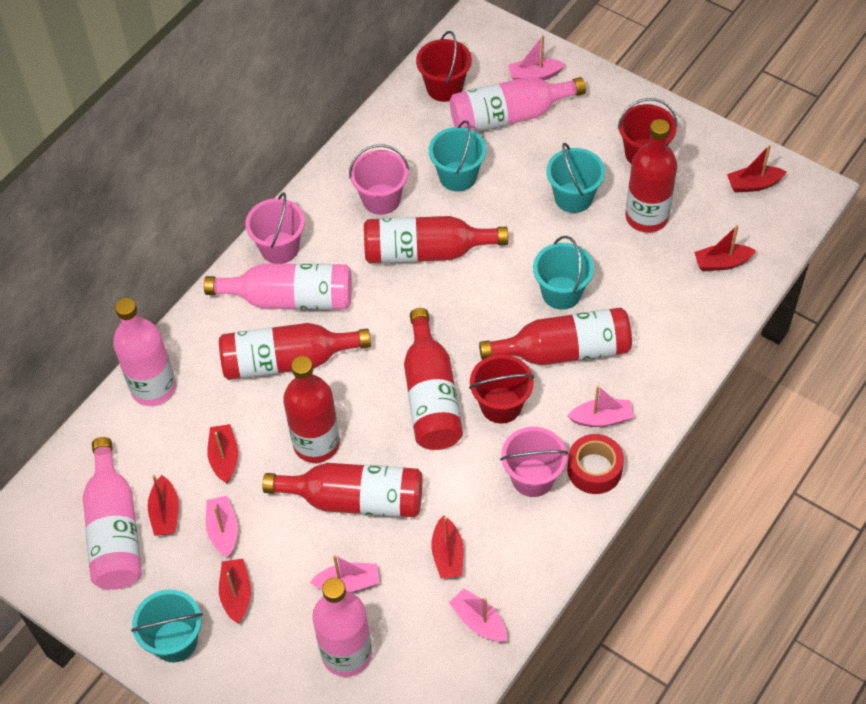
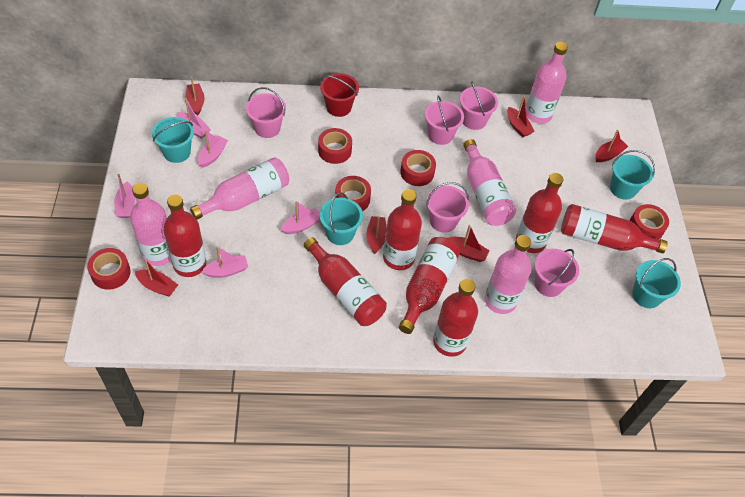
pink bucket: 3 -> 5
red bucket: 3 -> 1
red tape: 1 -> 5

